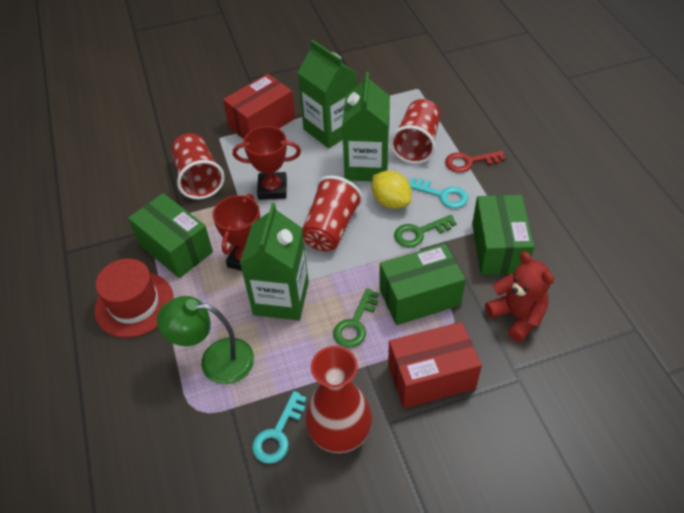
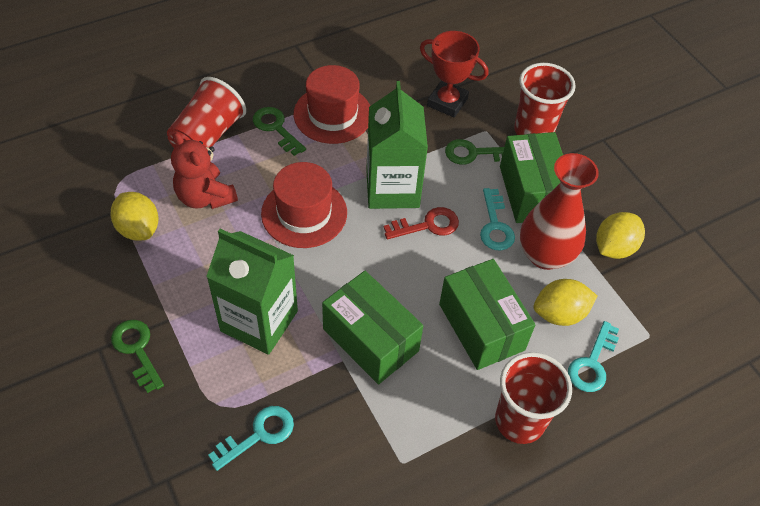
green carton: 3 -> 2
green key: 2 -> 3
green lamp: 1 -> 0
red box: 2 -> 0
red hat: 1 -> 2
red trophy: 2 -> 1
turquoise key: 2 -> 3
yellow lemon: 1 -> 3

